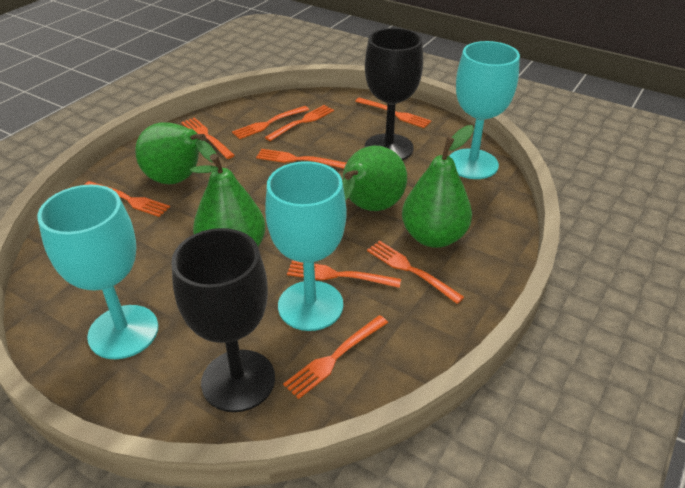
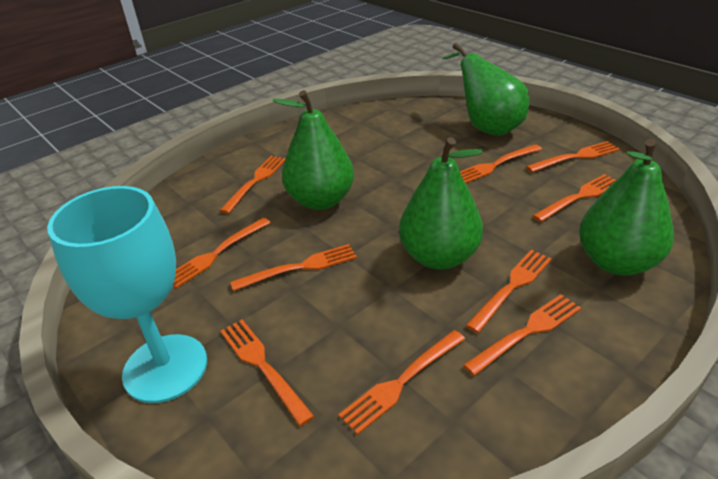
black goblet: 2 -> 0
orange fork: 9 -> 10
turquoise goblet: 3 -> 1

